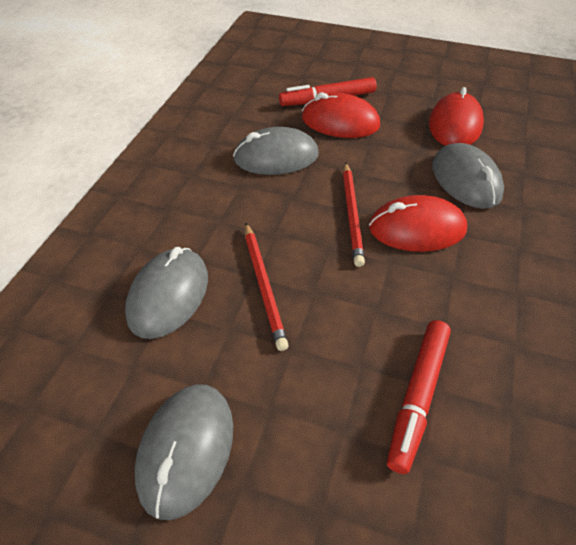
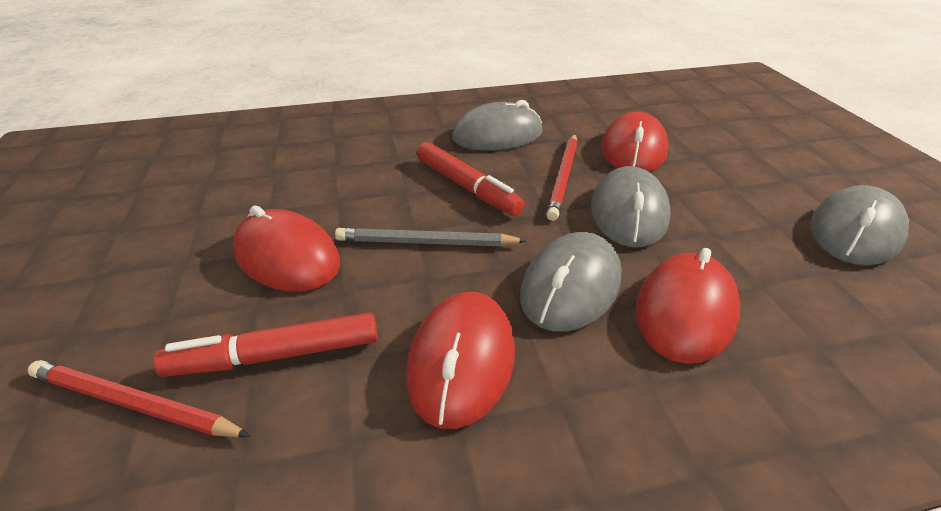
grey pencil: 0 -> 1
red mouse: 3 -> 4

